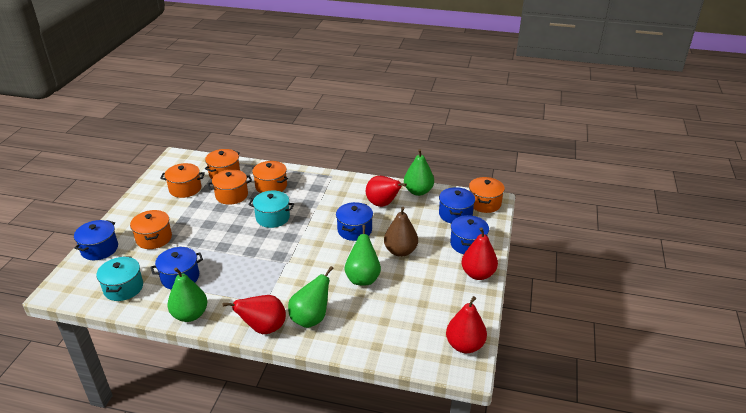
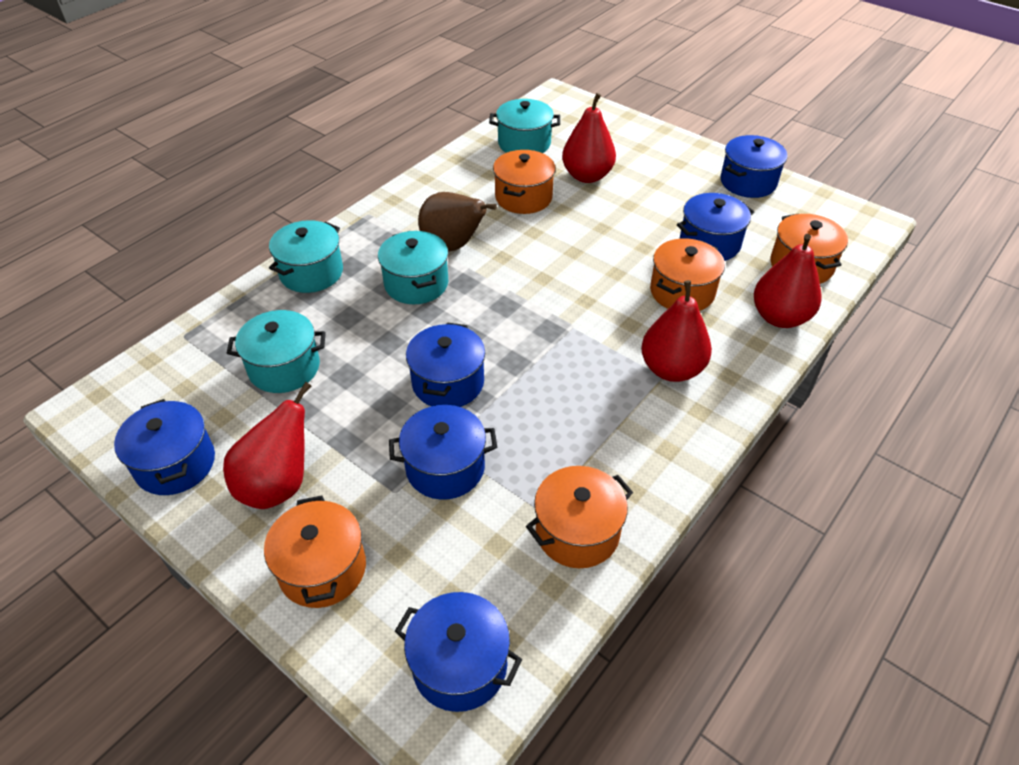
blue pot: 5 -> 6
green pear: 4 -> 0
orange pot: 6 -> 5
turquoise pot: 2 -> 4

